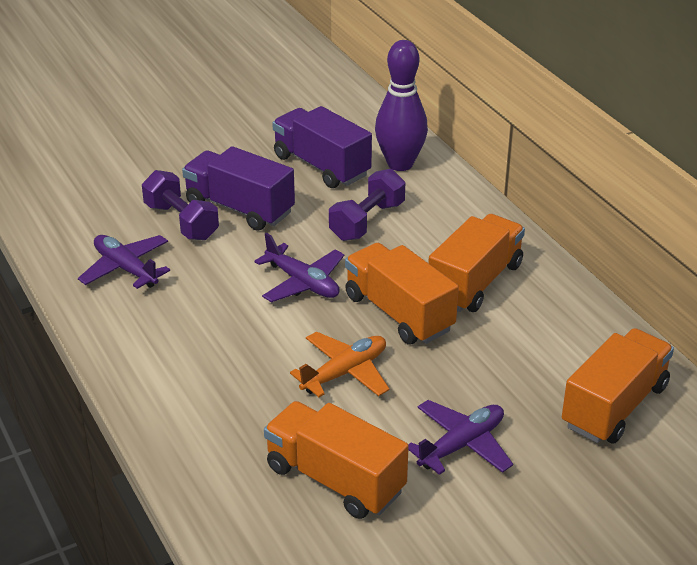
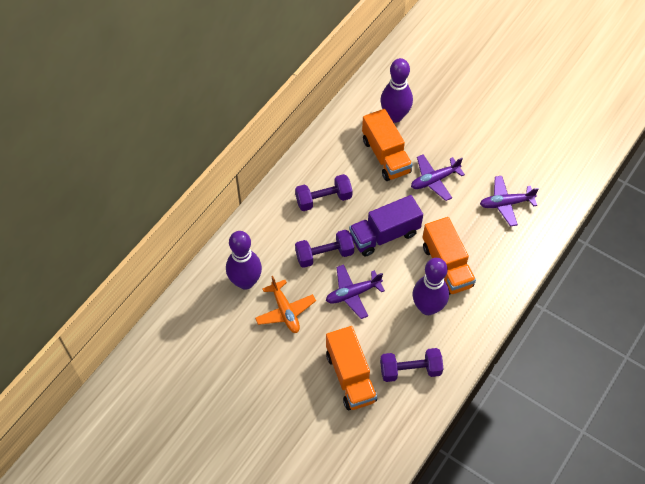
orange truck: 4 -> 3
purple bowling pin: 1 -> 3
purple dumbbell: 2 -> 3
purple truck: 2 -> 1

